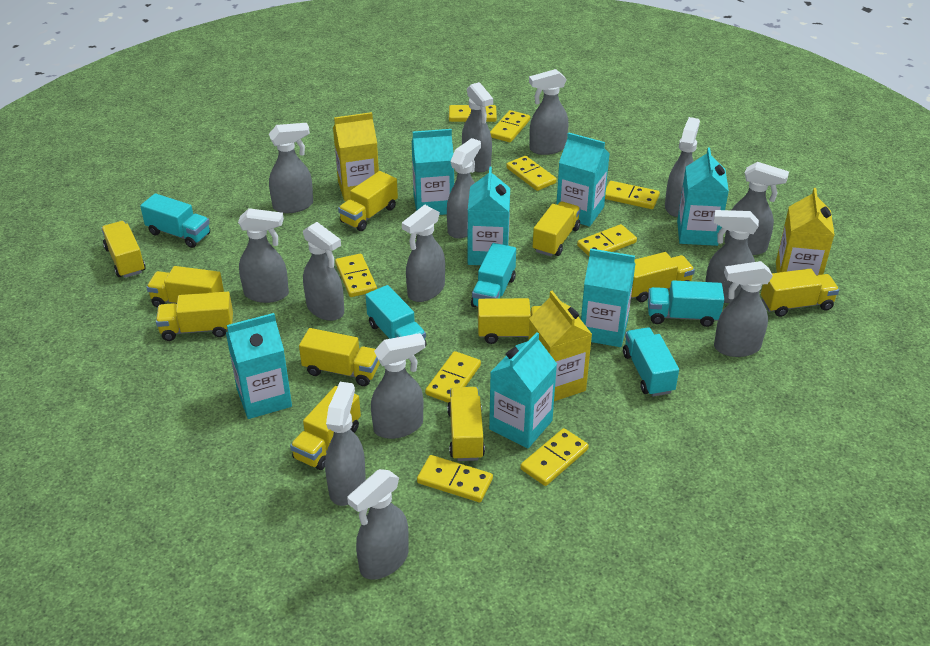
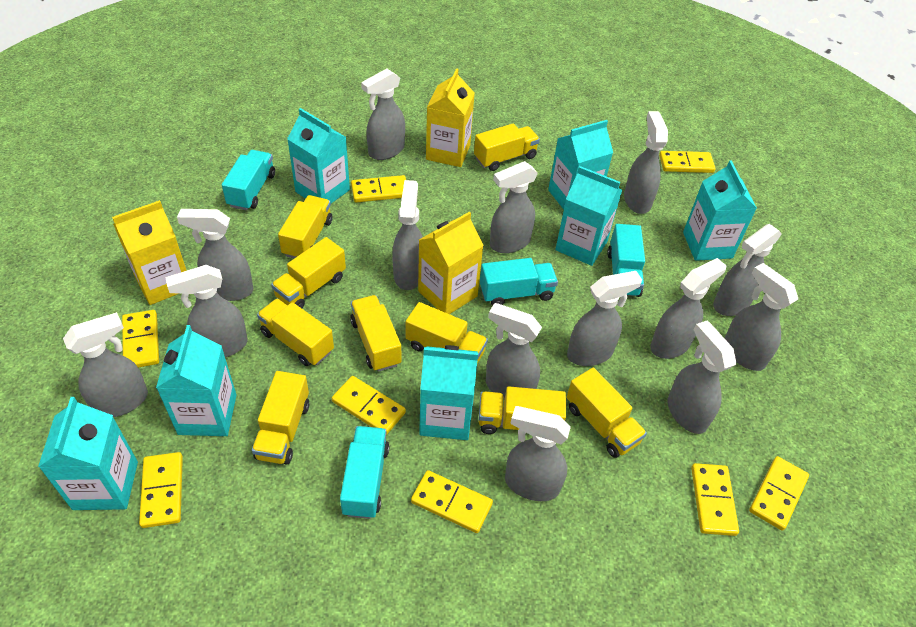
turquoise truck: 5 -> 4
yellow domino: 9 -> 8
yellow truck: 11 -> 9

